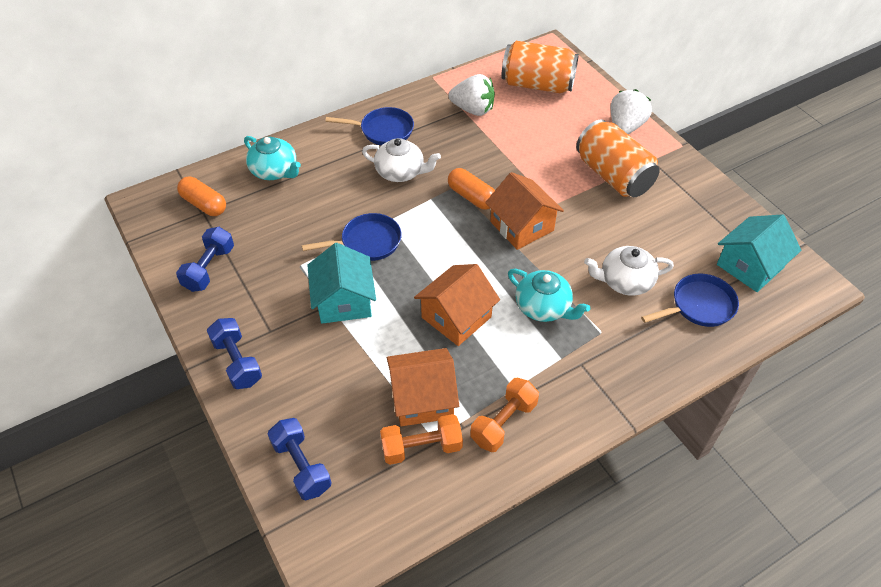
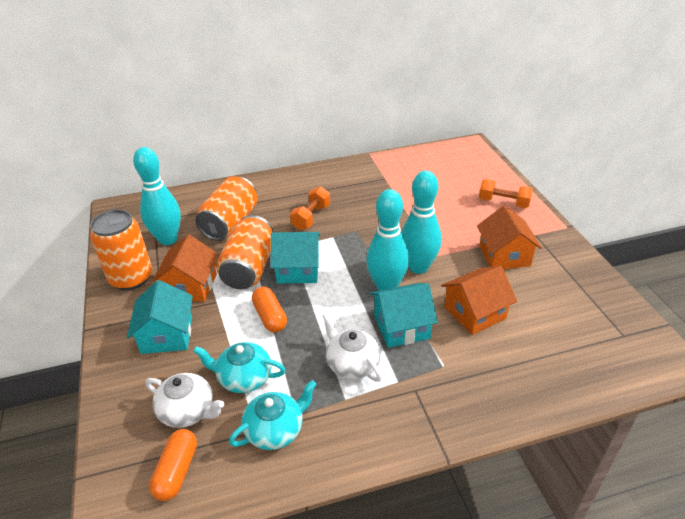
blue dumbbell: 3 -> 0
blue pan: 3 -> 0
orange can: 2 -> 3
turquoise bowling pin: 0 -> 3
turquoise house: 2 -> 3
white strawberry: 2 -> 0

